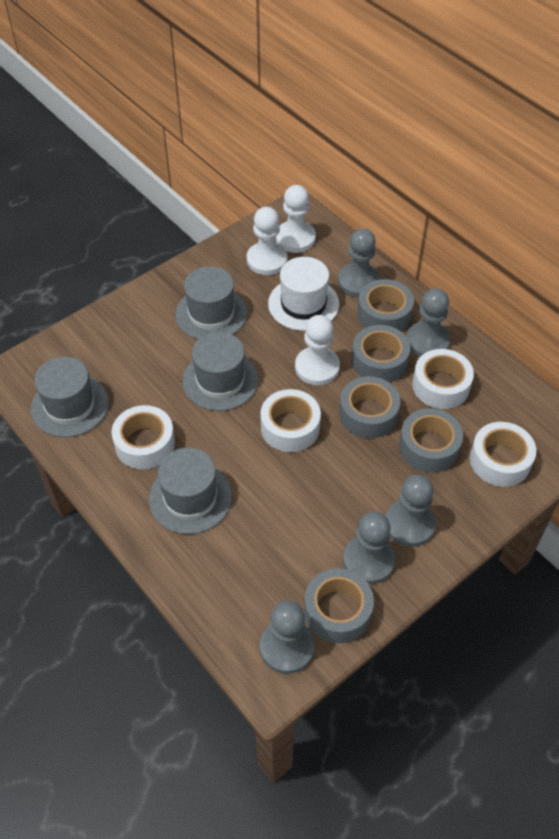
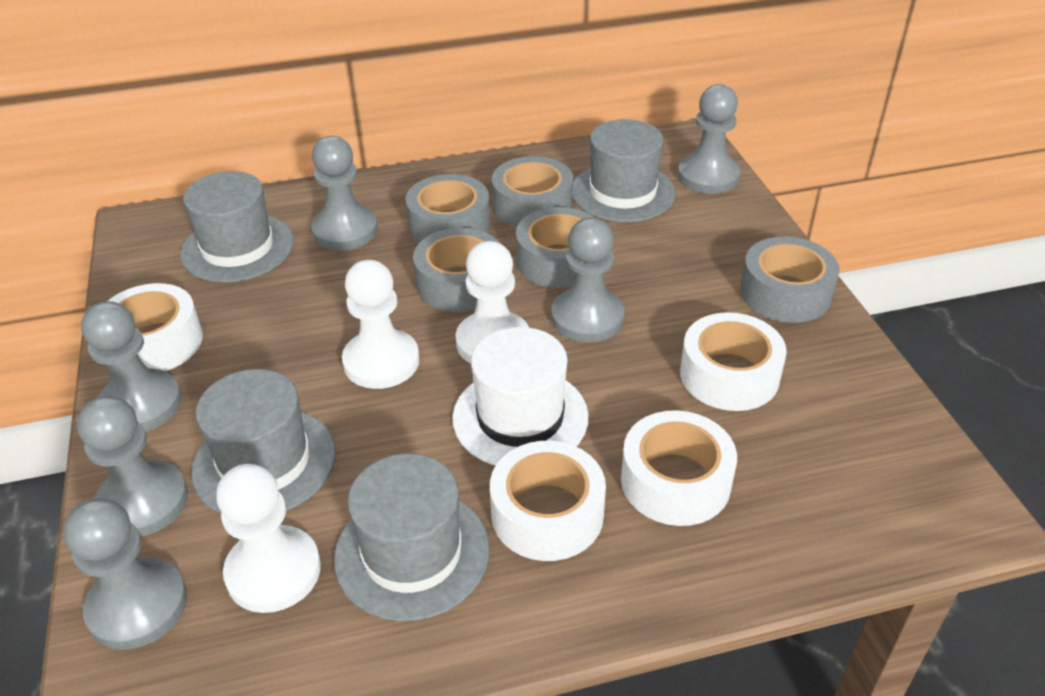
grey pawn: 5 -> 6

